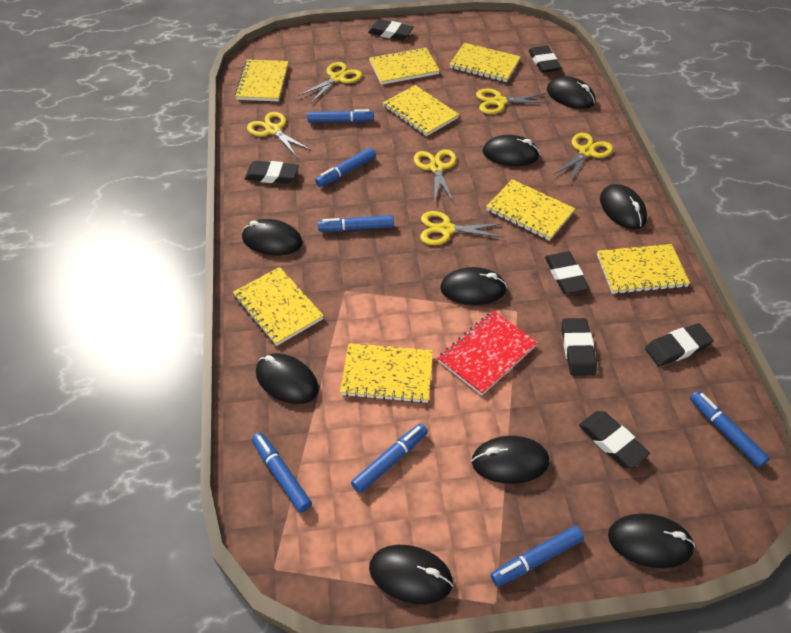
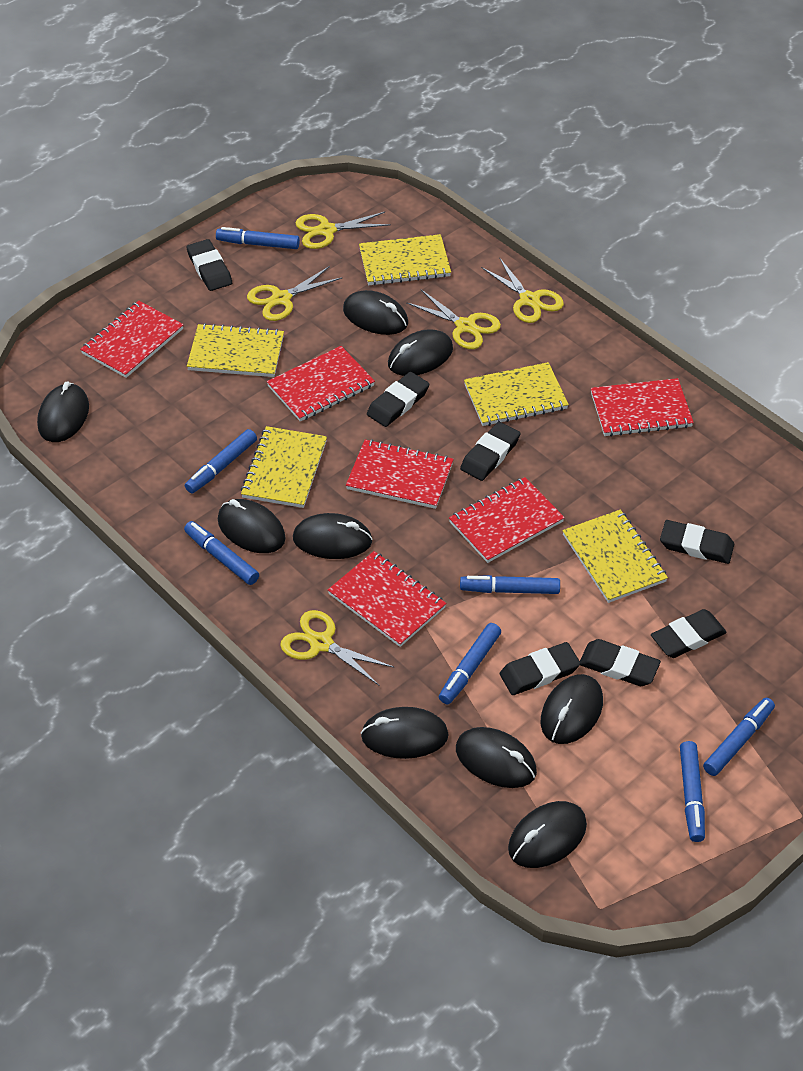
red notebook: 1 -> 6
yellow notebook: 8 -> 5
yellow scissors: 6 -> 5

